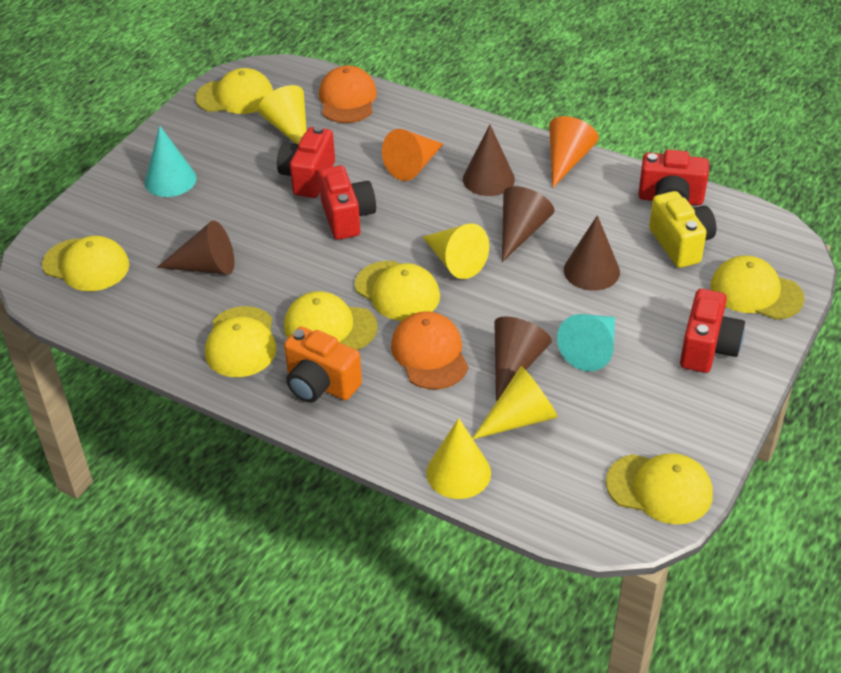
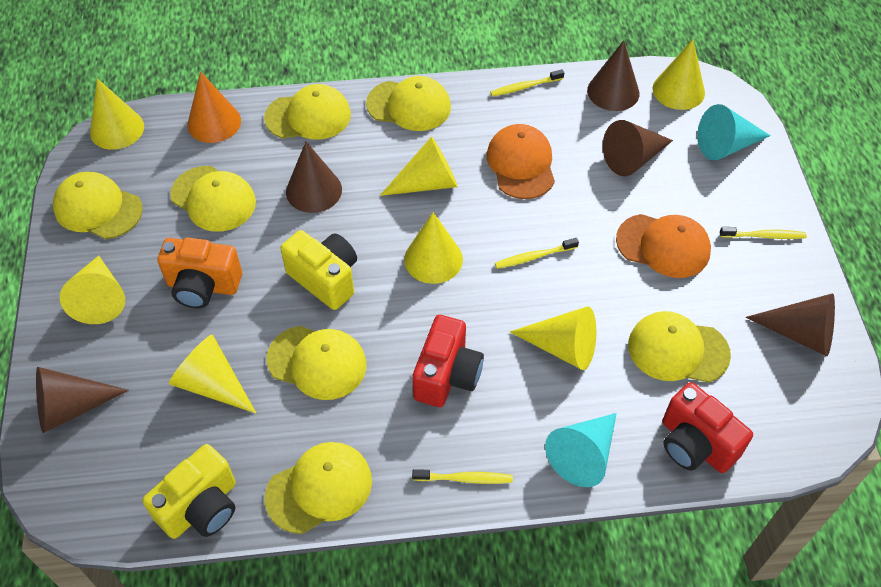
orange cone: 2 -> 1
red camera: 4 -> 2
yellow camera: 1 -> 2
yellow cone: 4 -> 7
yellow toothbrush: 0 -> 4

